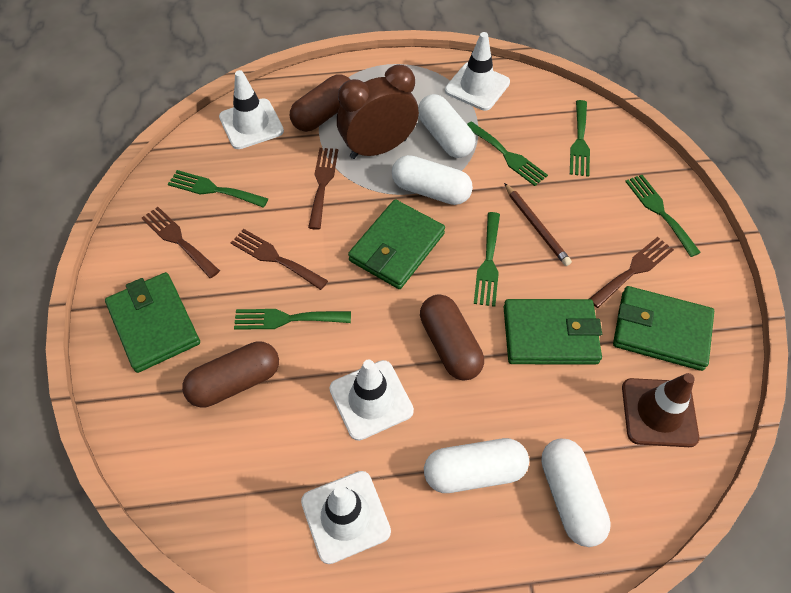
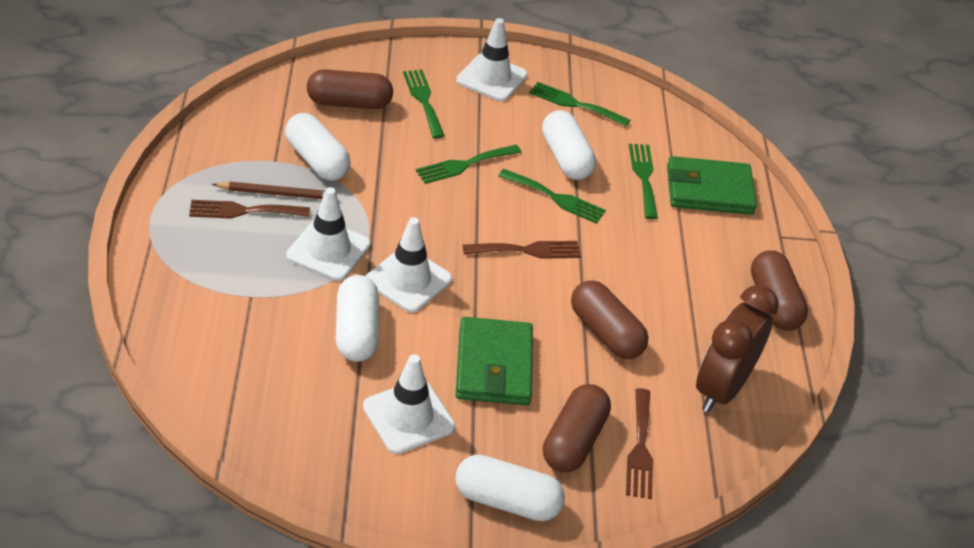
brown capsule: 3 -> 4
brown fork: 4 -> 3
brown traffic cone: 1 -> 0
green fork: 6 -> 5
green wallet: 4 -> 2

